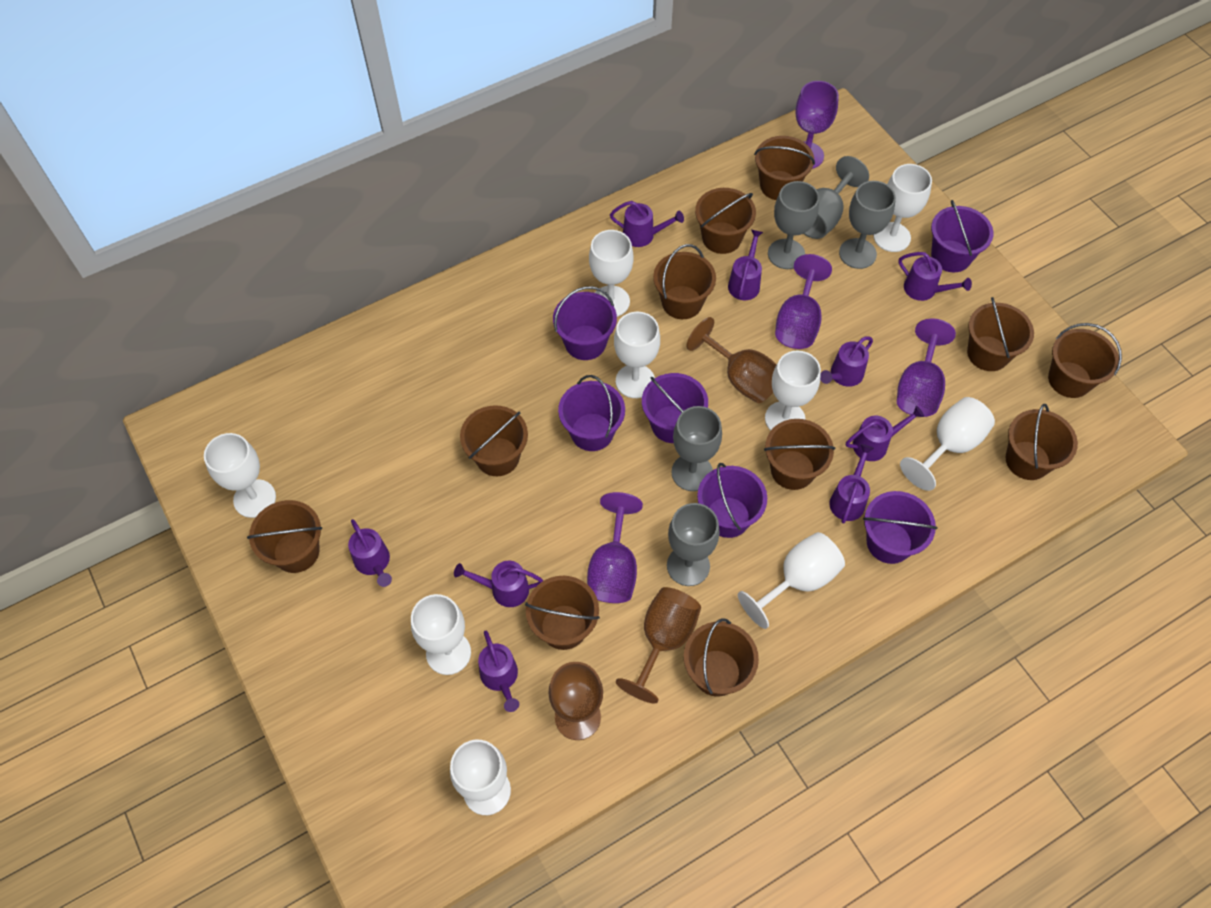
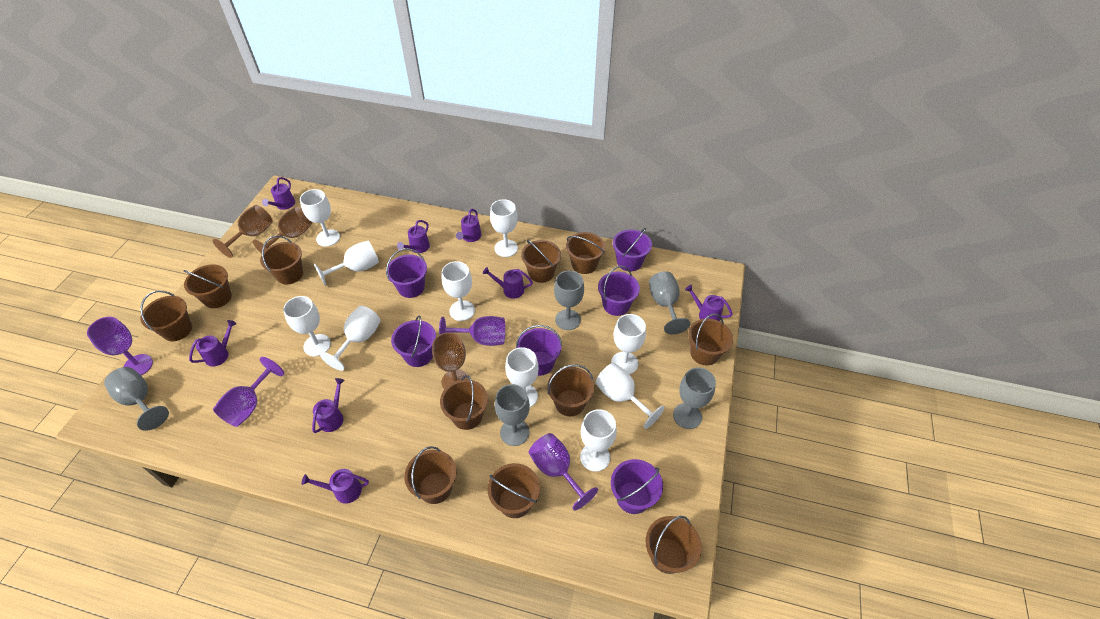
purple watering can: 9 -> 8
white goblet: 9 -> 10

